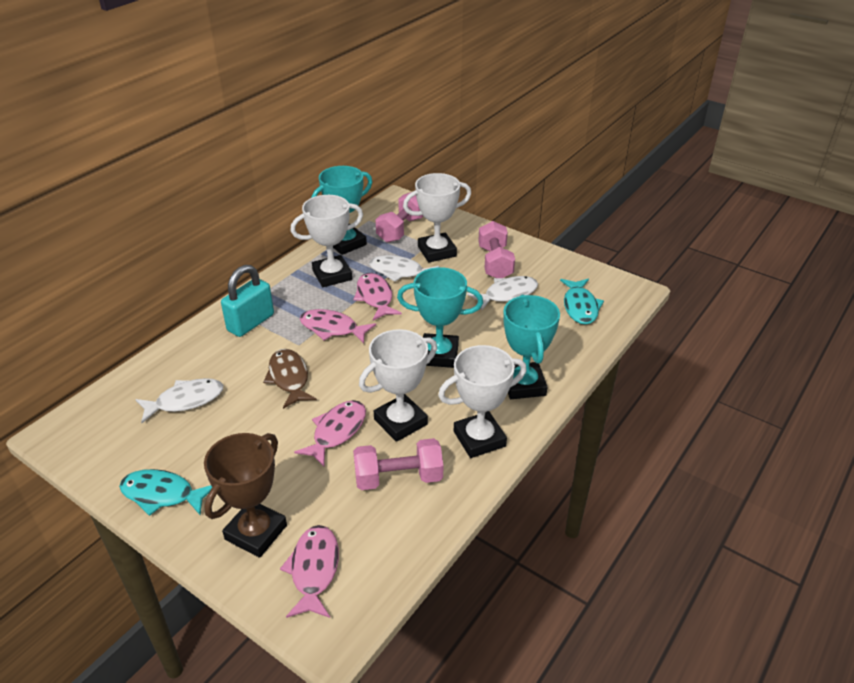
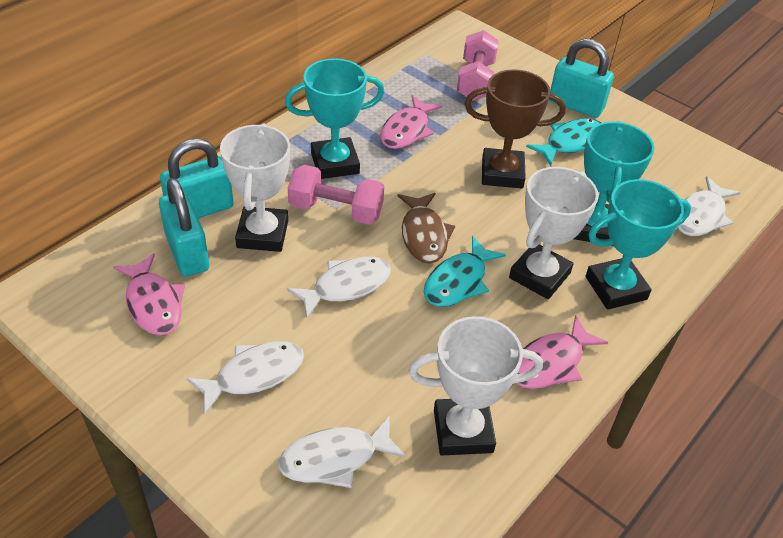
pink dumbbell: 3 -> 2
pink fish: 4 -> 3
turquoise padlock: 1 -> 3
white fish: 3 -> 4
white trophy: 4 -> 3

